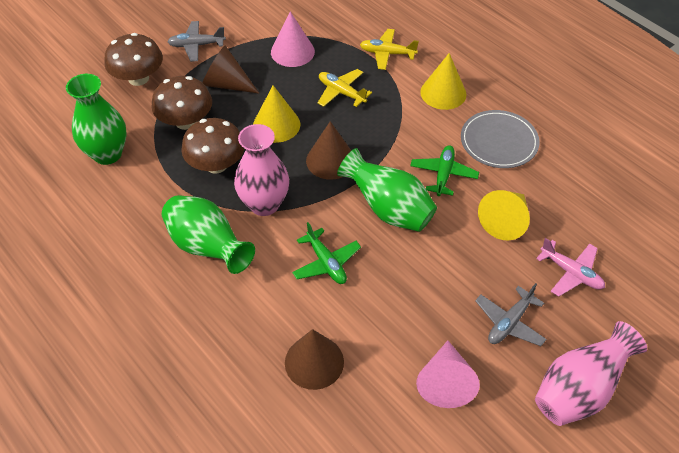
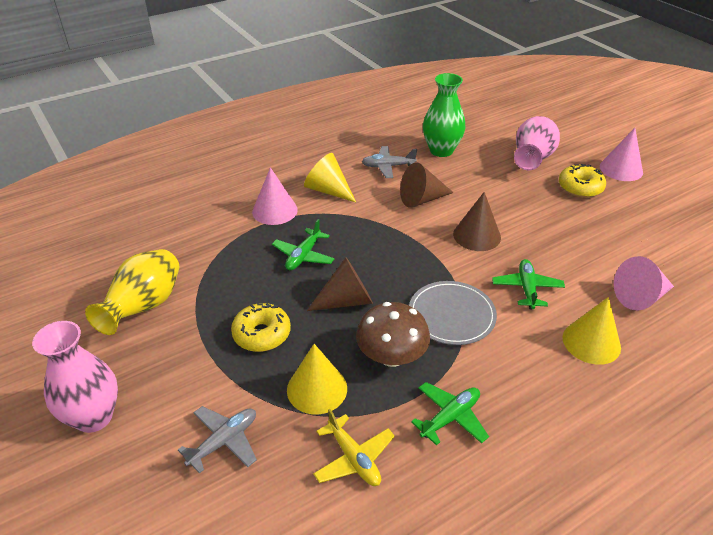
brown mushroom: 3 -> 1
green plane: 2 -> 3
green vase: 3 -> 1
pink cone: 2 -> 3
pink plane: 1 -> 0
yellow donut: 0 -> 2
yellow plane: 2 -> 1
yellow vase: 0 -> 1

